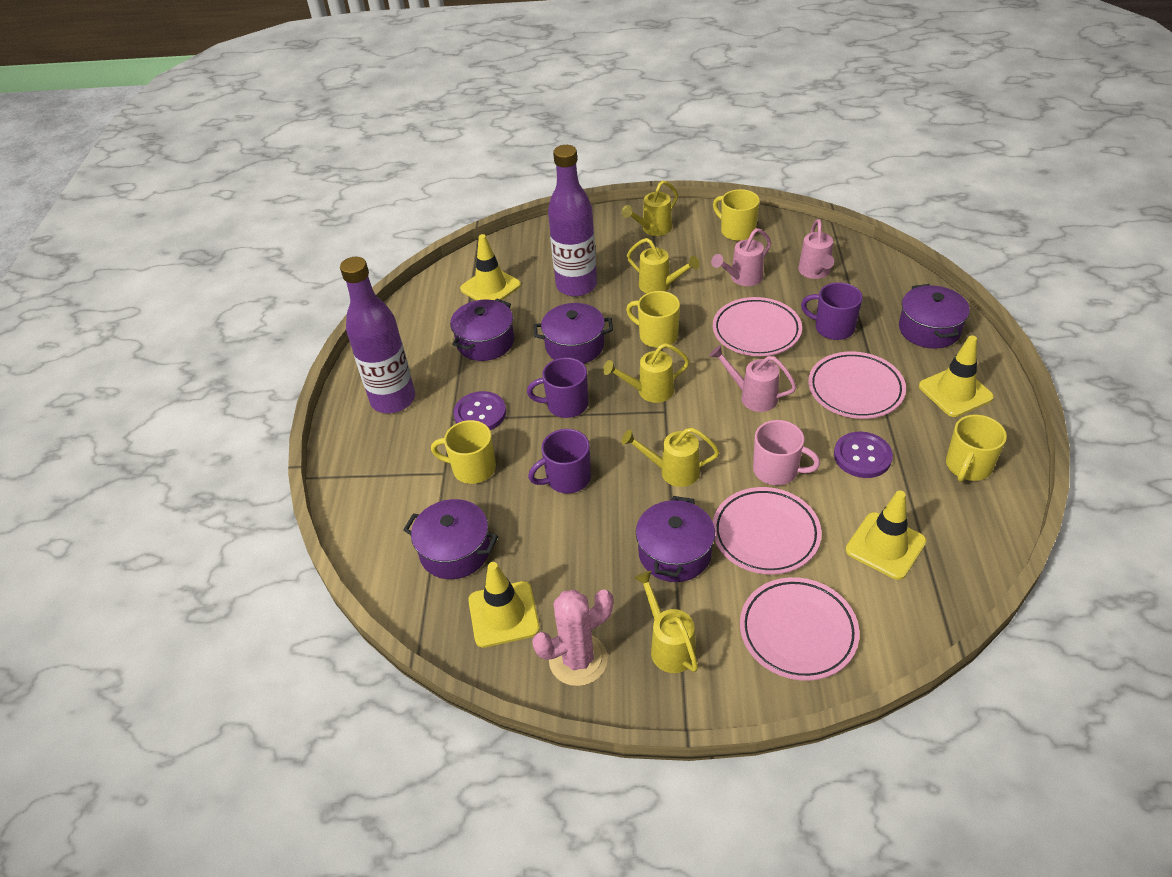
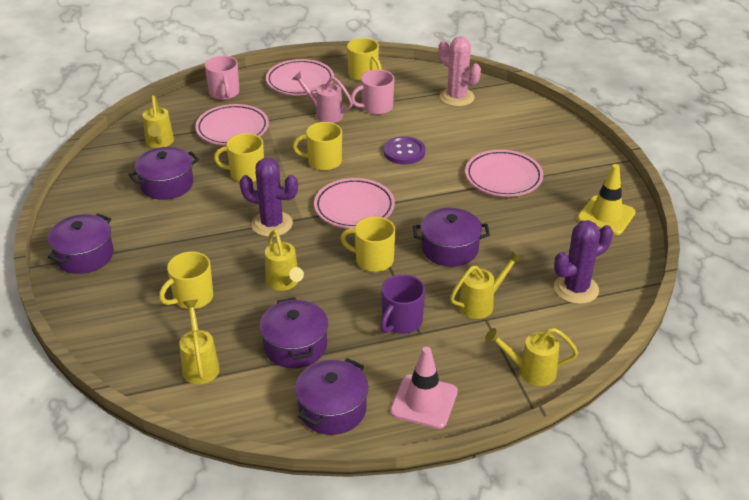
pink mug: 1 -> 2
pink traffic cone: 0 -> 1
pink watering can: 3 -> 1
purple bottle: 2 -> 0
purple button: 2 -> 1
purple cactus: 0 -> 2
purple mug: 3 -> 1
yellow mug: 4 -> 5
yellow traffic cone: 4 -> 1

